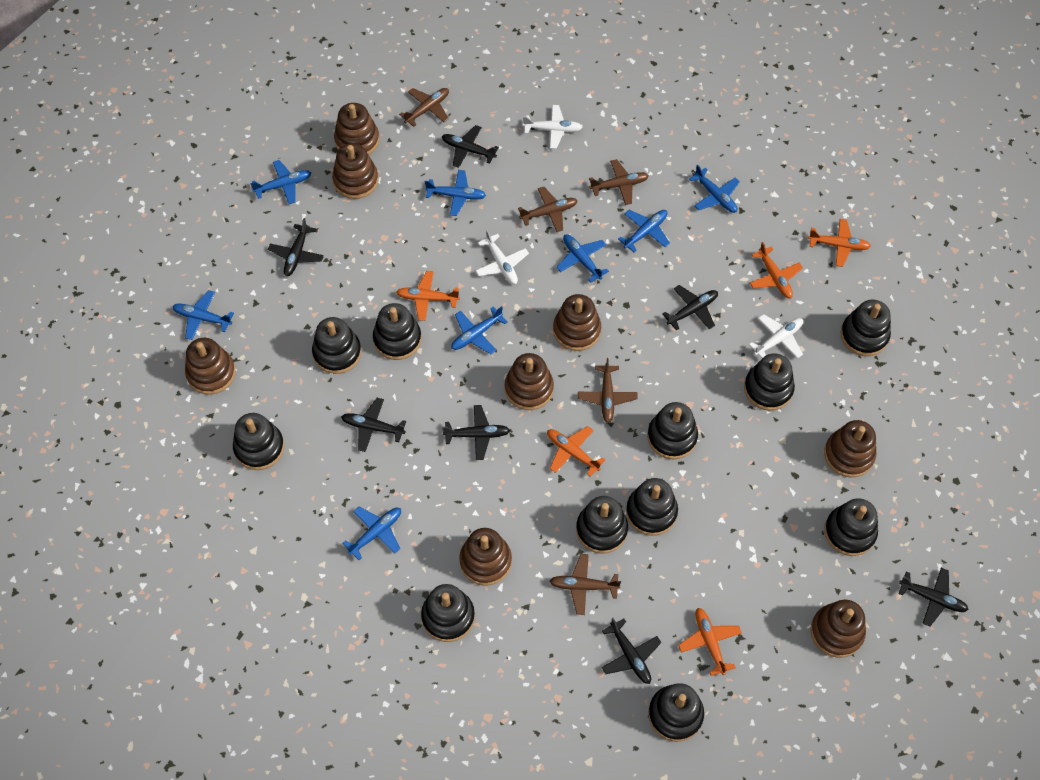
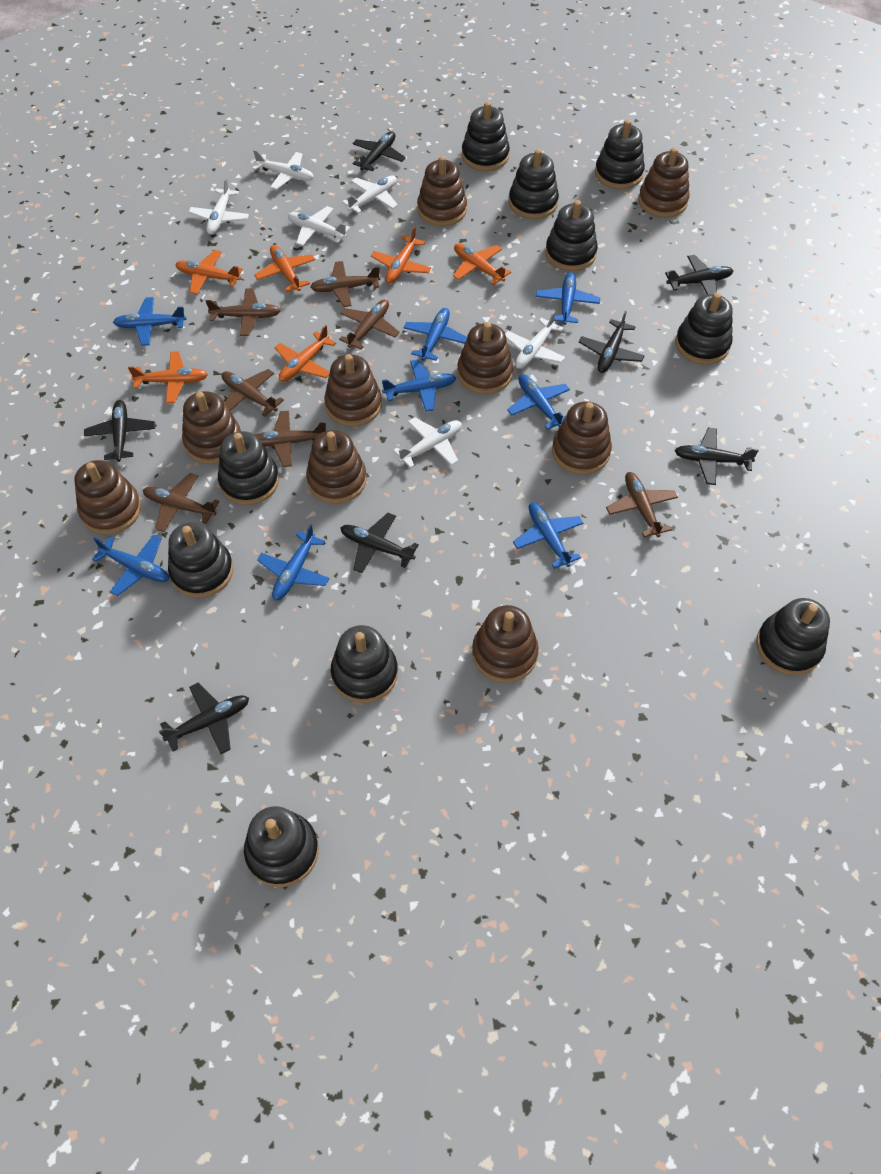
black stacking toy: 11 -> 10
brown plane: 5 -> 7
brown stacking toy: 8 -> 9
orange plane: 5 -> 6
white plane: 3 -> 6

